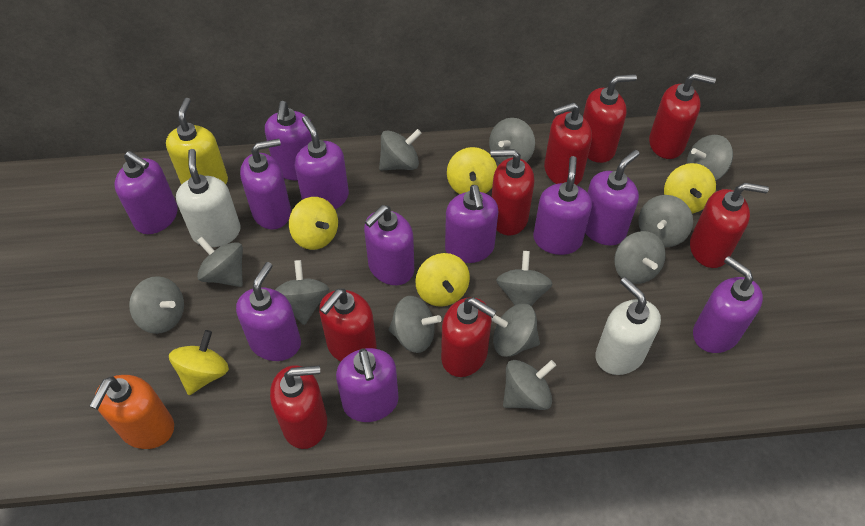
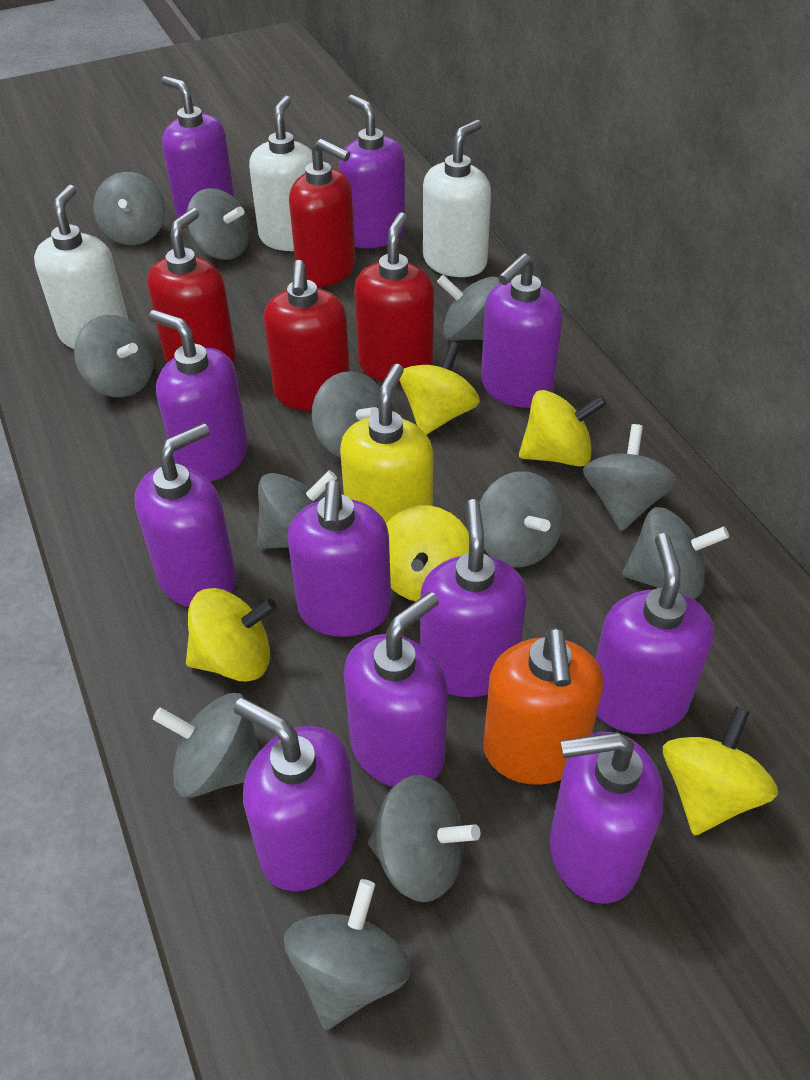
red soap dispenser: 8 -> 4
white soap dispenser: 2 -> 3

